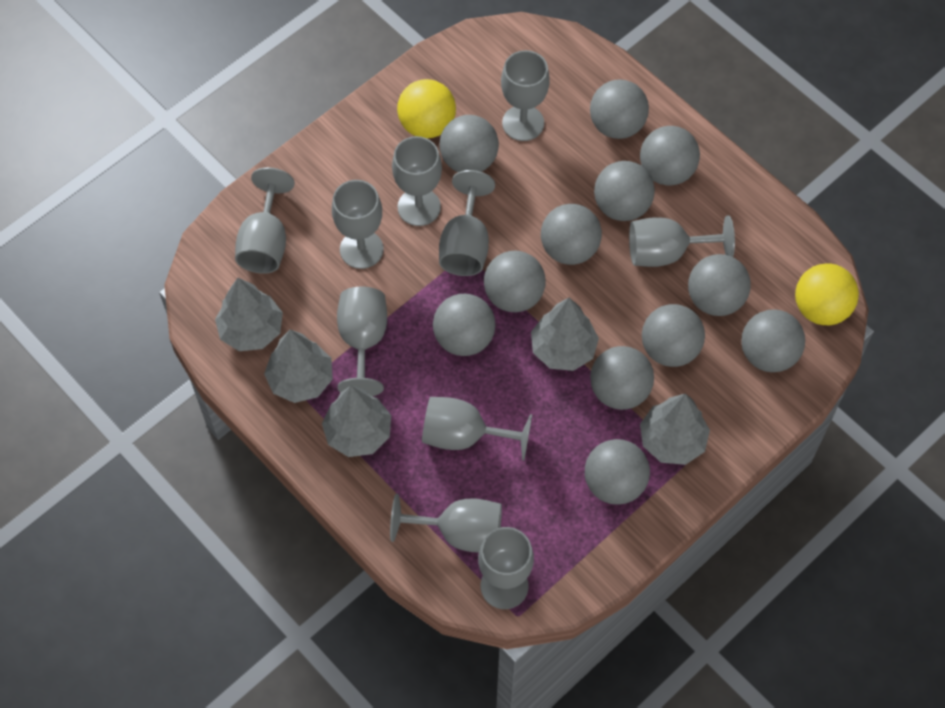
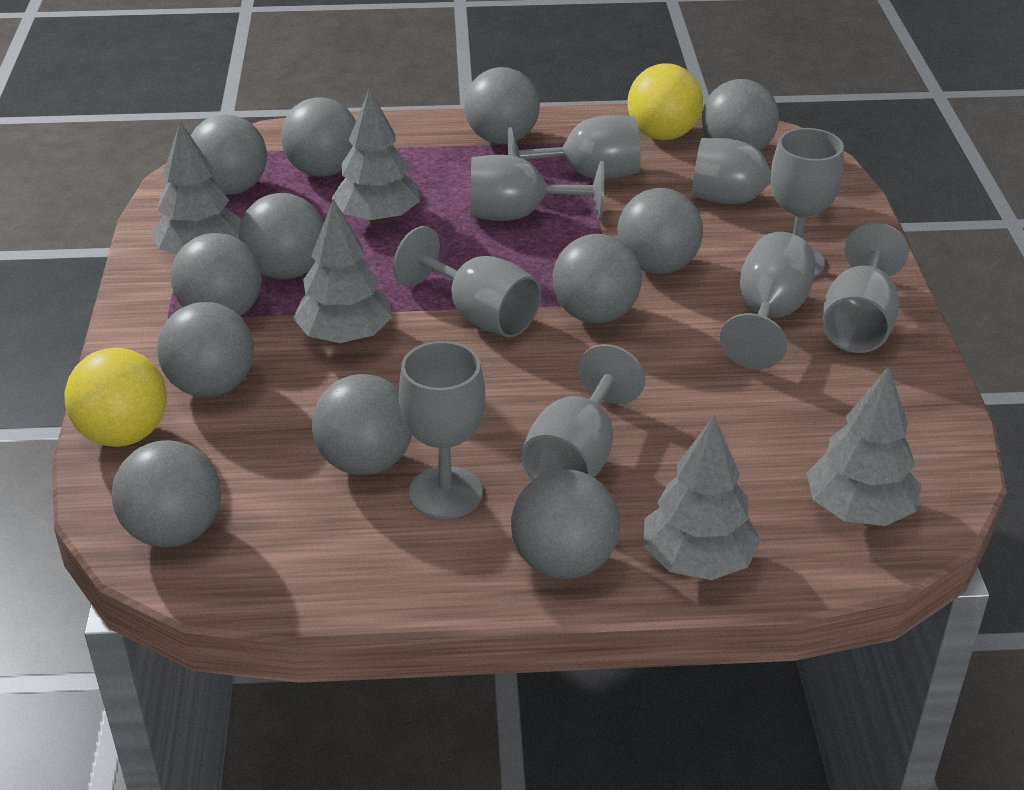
grey goblet: 10 -> 9

